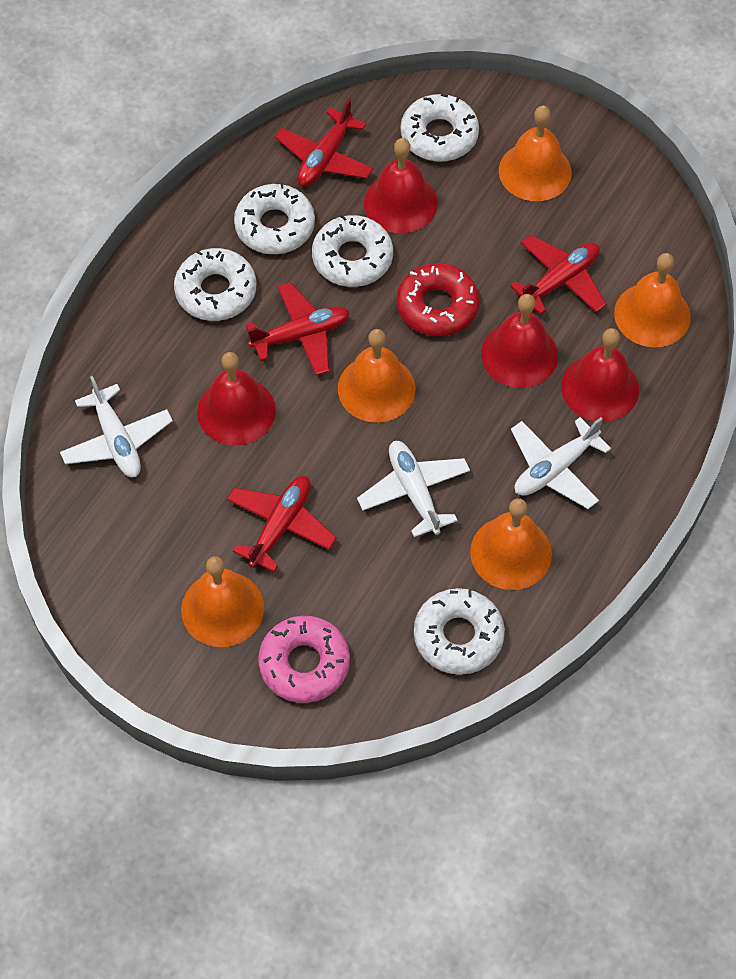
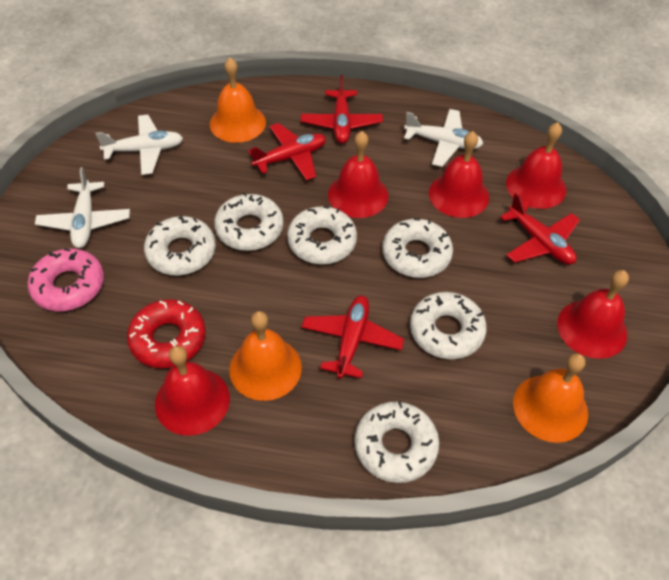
orange bell: 5 -> 3
red bell: 4 -> 5
white donut: 5 -> 6

